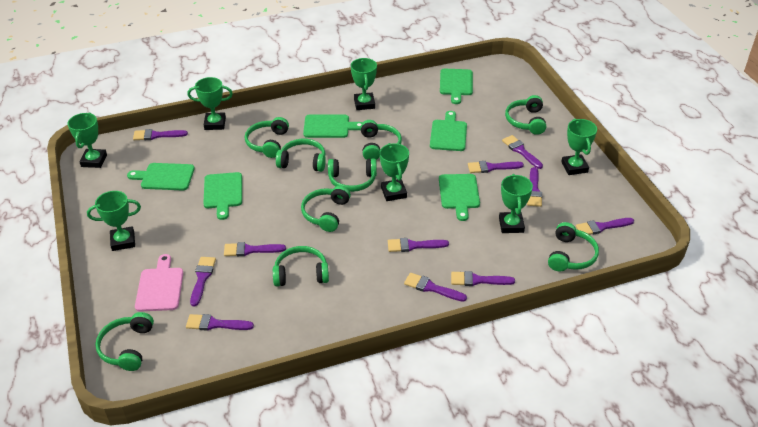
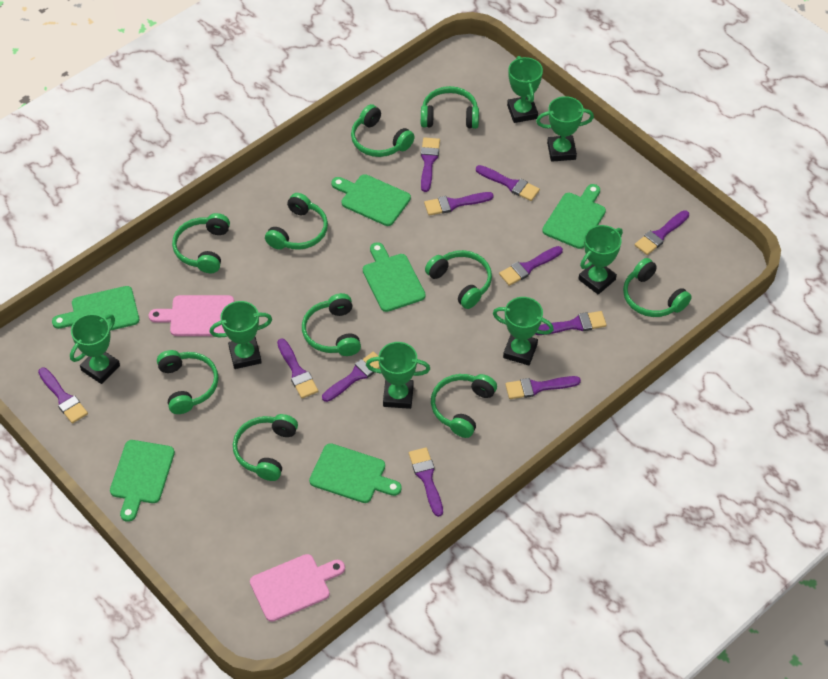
green headphones: 9 -> 10
pink cutting board: 1 -> 2

